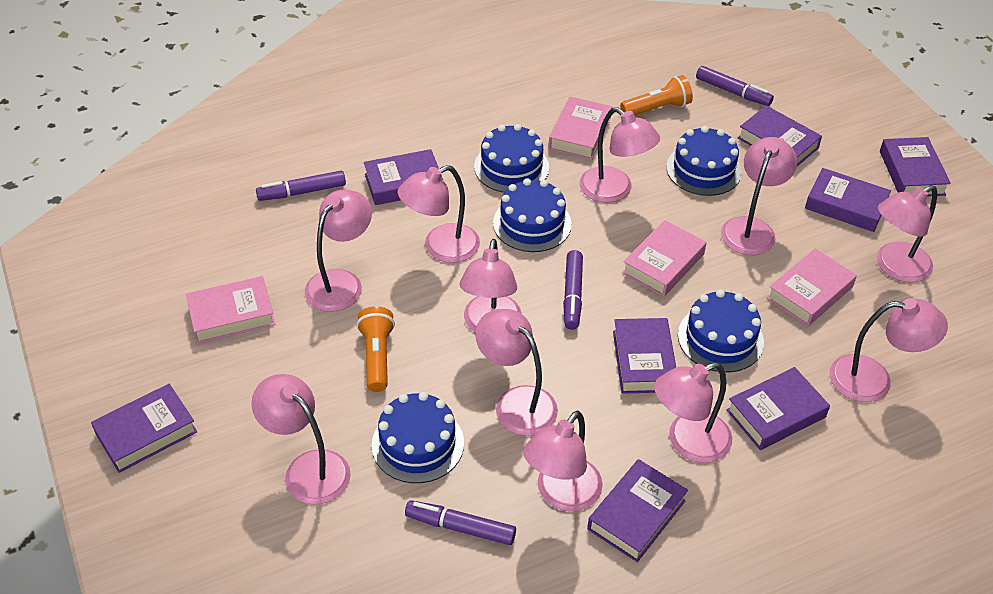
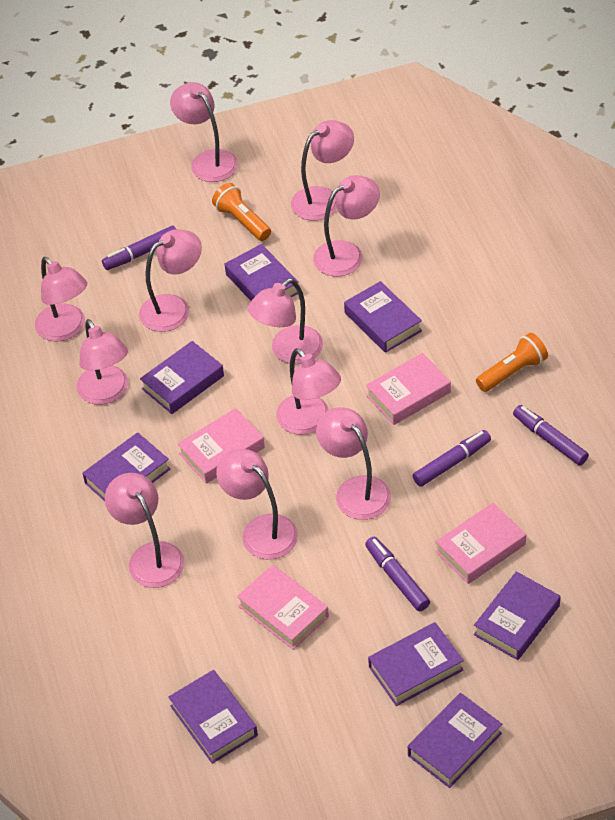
blue cake: 5 -> 0

